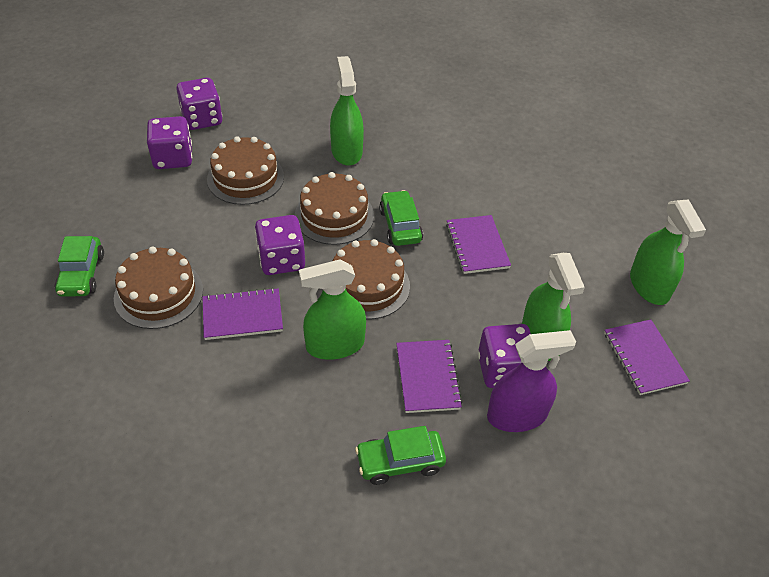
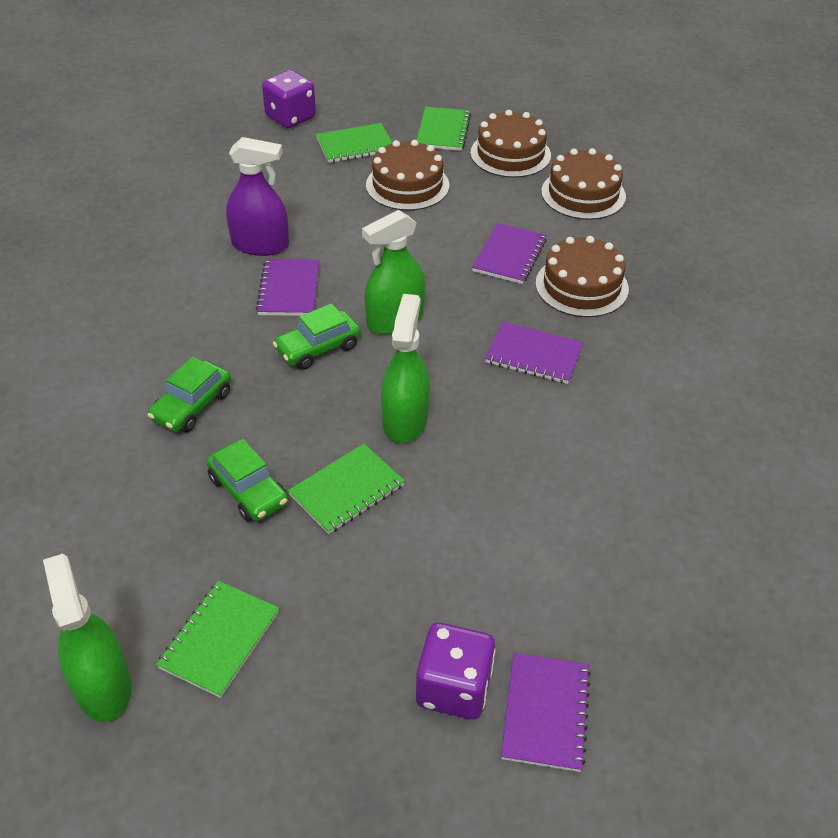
green notebook: 0 -> 4
green spray bottle: 4 -> 3
purple dice: 4 -> 2

